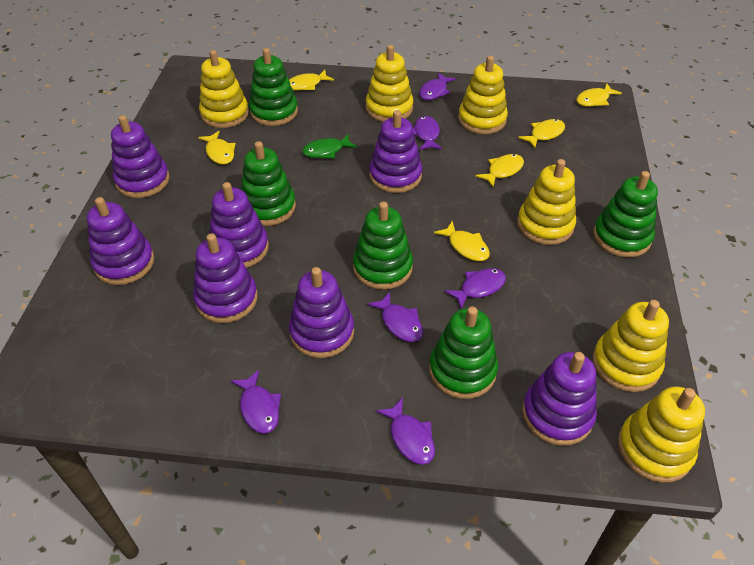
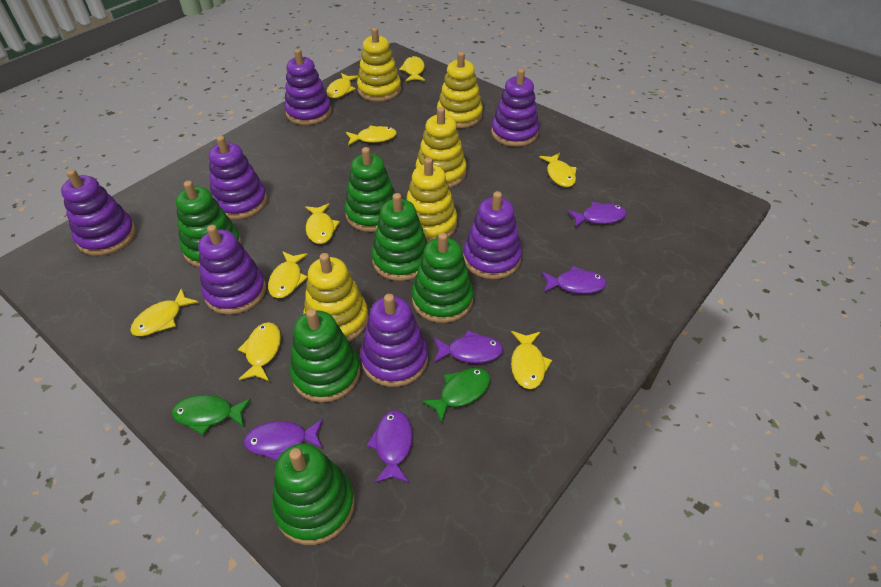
green fish: 1 -> 2
green stacking toy: 5 -> 6
purple fish: 6 -> 5
yellow fish: 6 -> 9
yellow stacking toy: 6 -> 5

